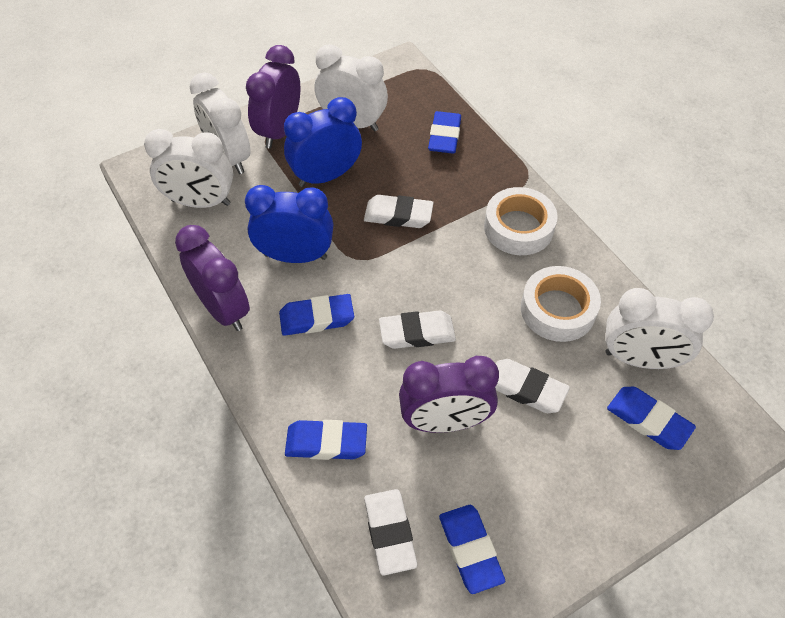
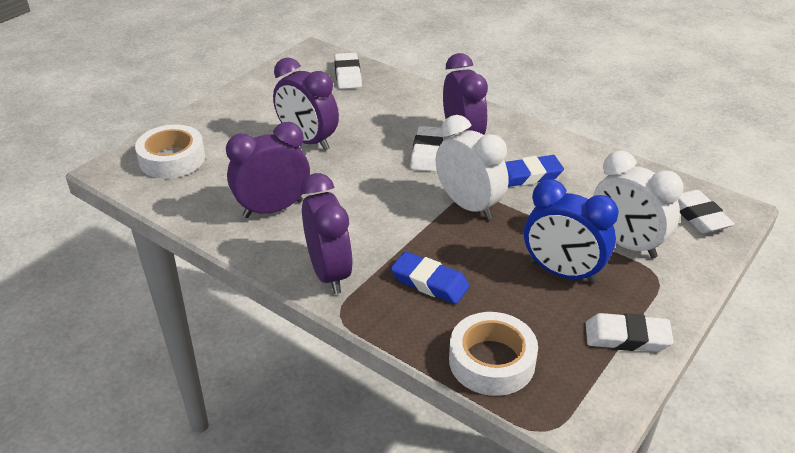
blue clock: 2 -> 1
blue eraser: 5 -> 2
purple clock: 3 -> 4
white clock: 4 -> 2

